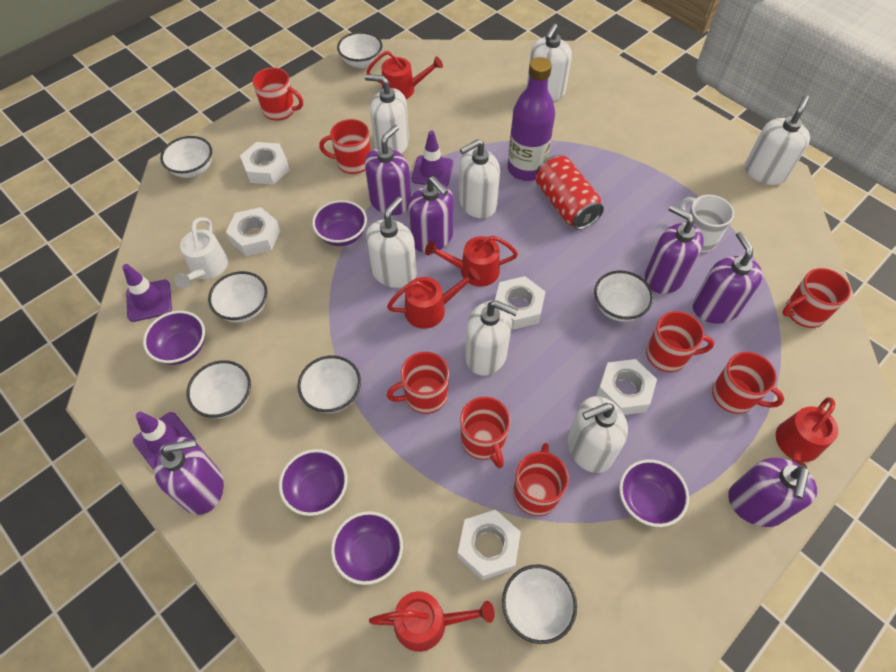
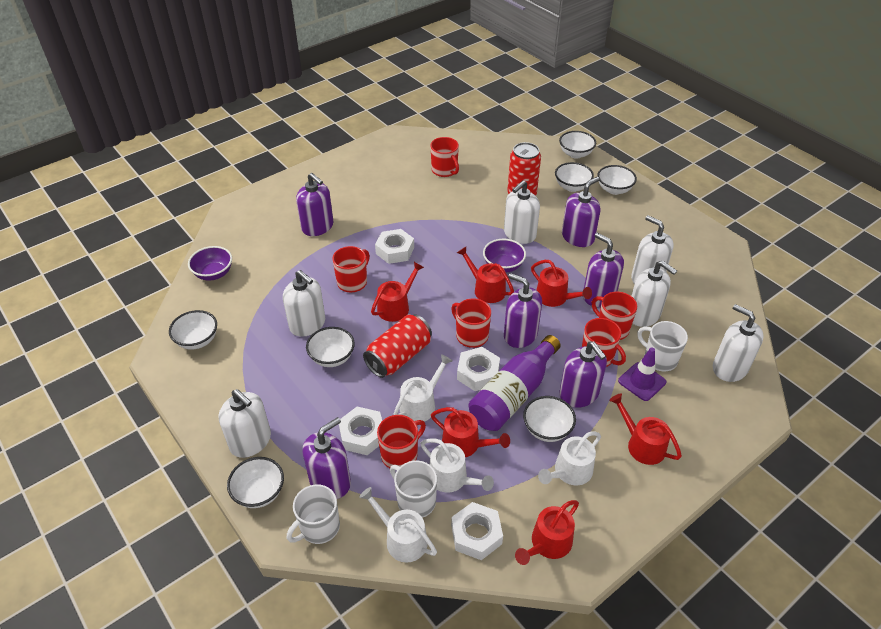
purple bowl: 5 -> 2
purple traffic cone: 3 -> 1
red can: 1 -> 2
red mug: 8 -> 6
red watering can: 5 -> 6
white mug: 1 -> 3
white nut: 5 -> 4
white soap dispenser: 7 -> 6
white watering can: 1 -> 4

